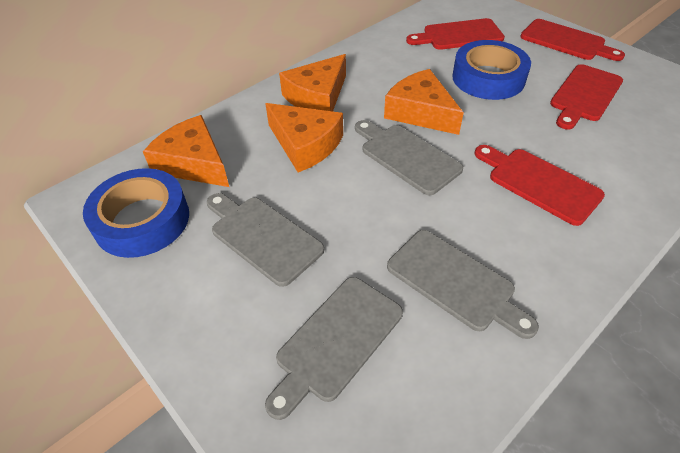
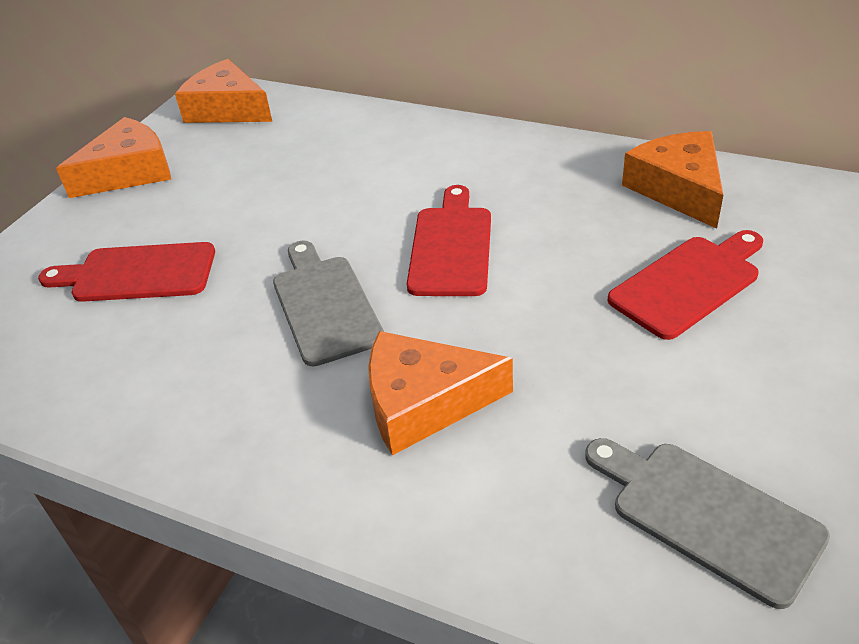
blue tape: 2 -> 0
grey cutting board: 4 -> 2
red cutting board: 4 -> 3

